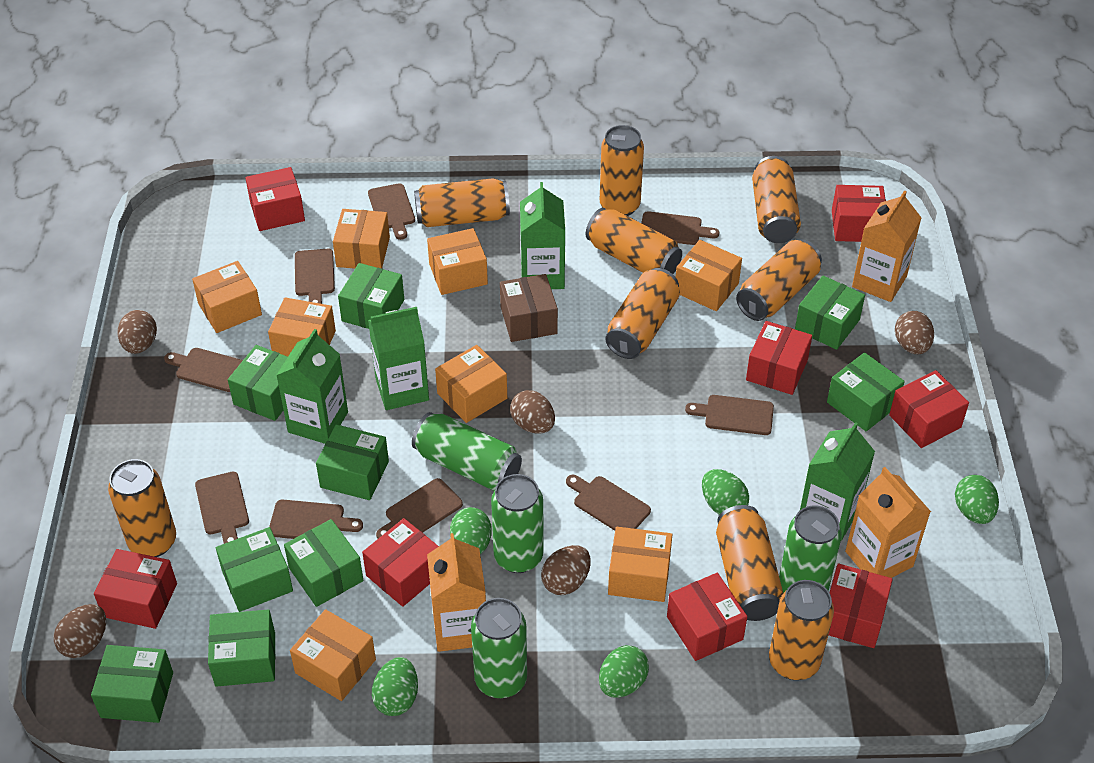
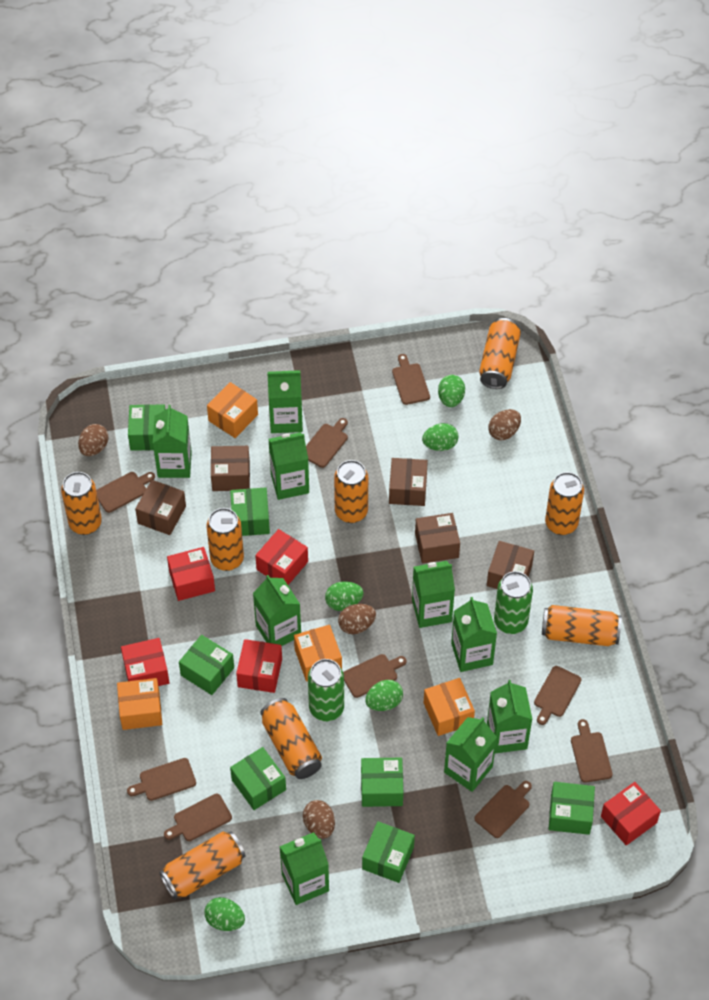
brown box: 1 -> 5
brown egg: 5 -> 4
green box: 9 -> 7
green can: 4 -> 2
green carton: 4 -> 9
orange box: 8 -> 4
orange can: 9 -> 8
orange carton: 3 -> 0
red box: 8 -> 5

